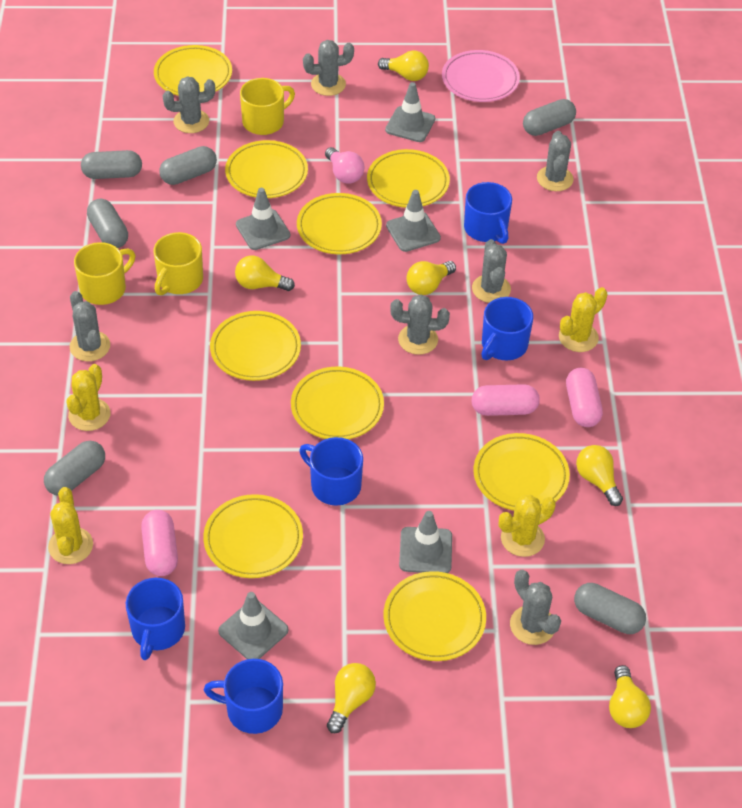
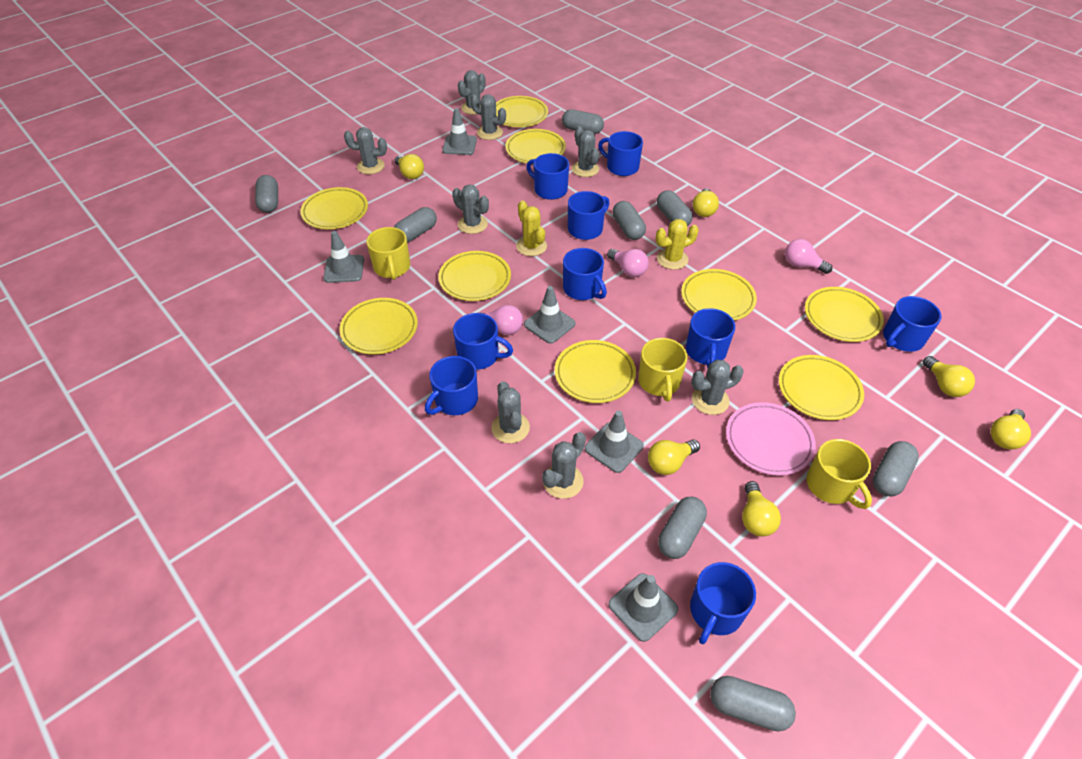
blue mug: 5 -> 9
grey cactus: 7 -> 8
grey capsule: 6 -> 8
pink capsule: 3 -> 0
pink light bulb: 1 -> 3
yellow cactus: 4 -> 2

